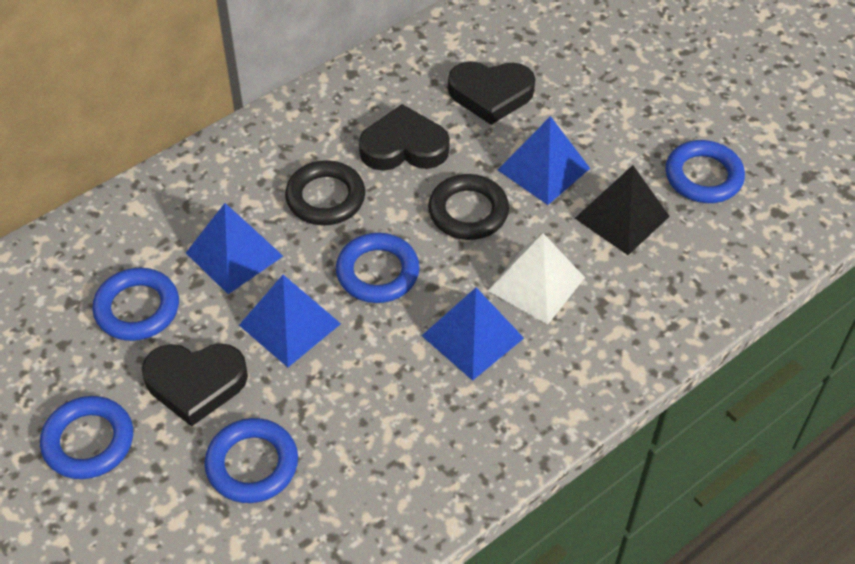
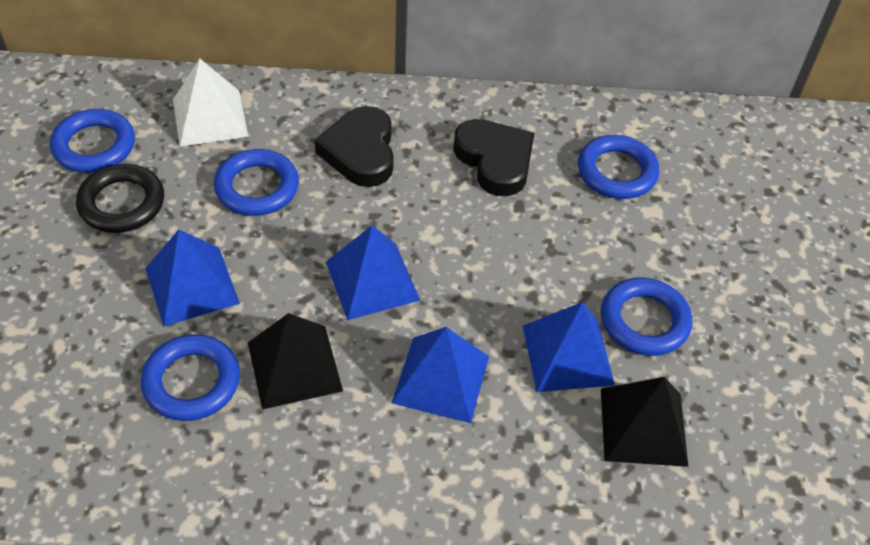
black heart: 3 -> 2
black pyramid: 1 -> 2
black ring: 2 -> 1

